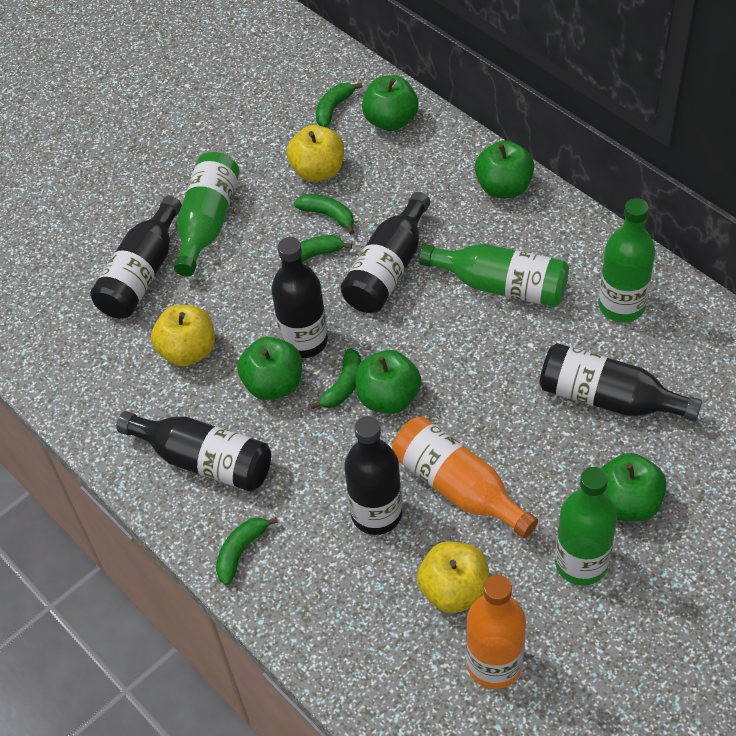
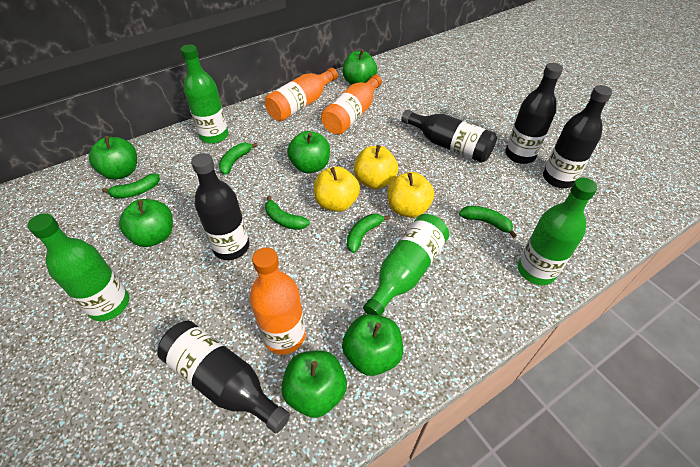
black bottle: 6 -> 5
green apple: 5 -> 6
orange bottle: 2 -> 3

